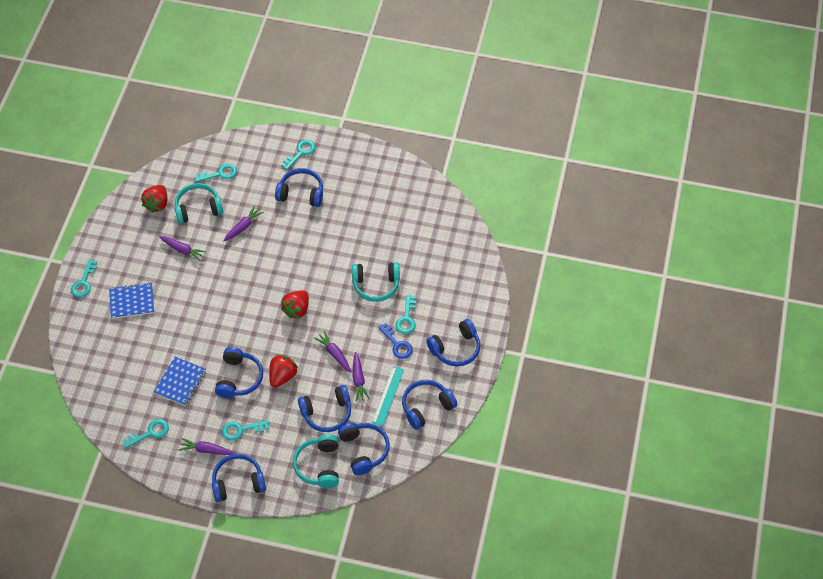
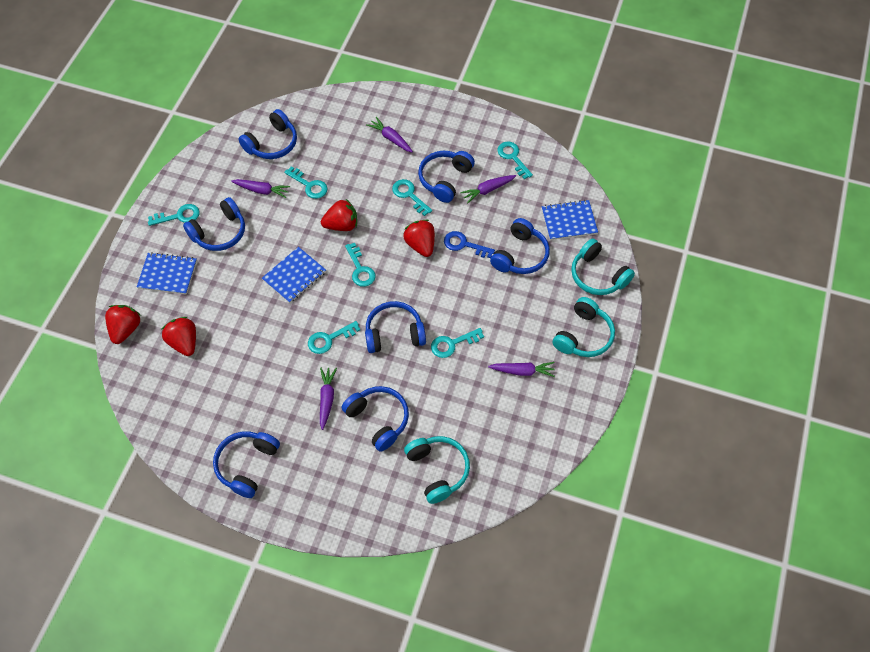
blue notebook: 2 -> 3
red strawberry: 3 -> 4
turquoise key: 6 -> 7
turquoise ruler: 1 -> 0

